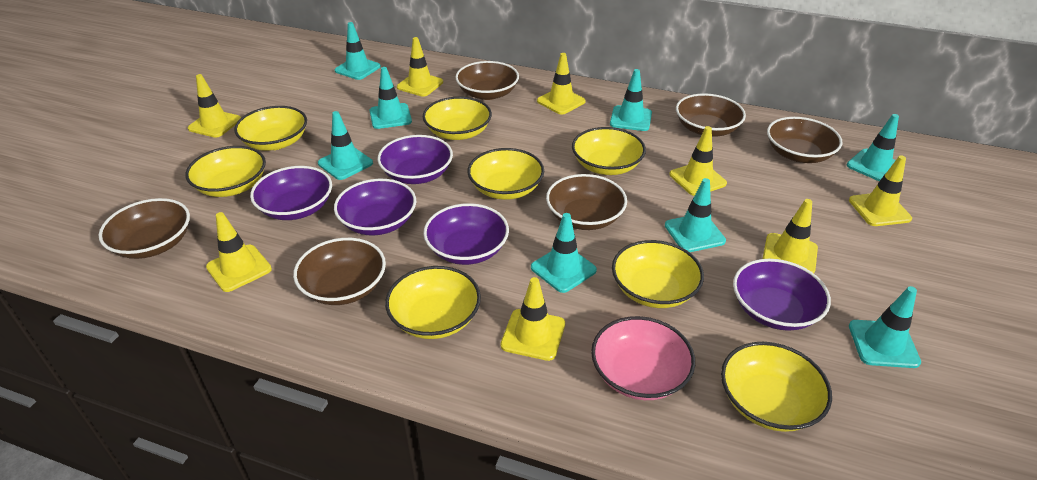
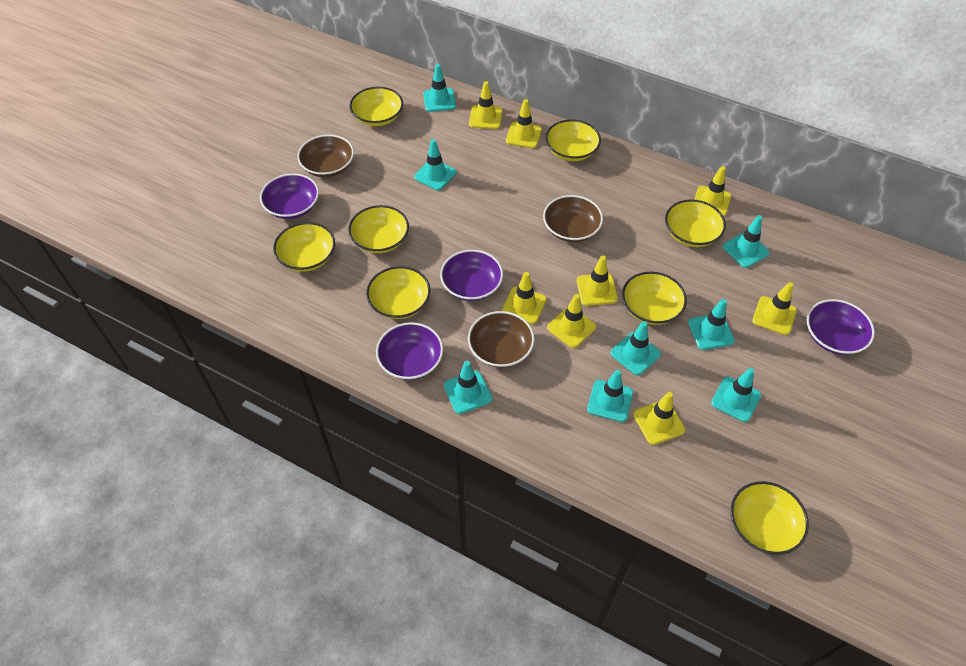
brown bowl: 6 -> 3
pink bowl: 1 -> 0
purple bowl: 5 -> 4

